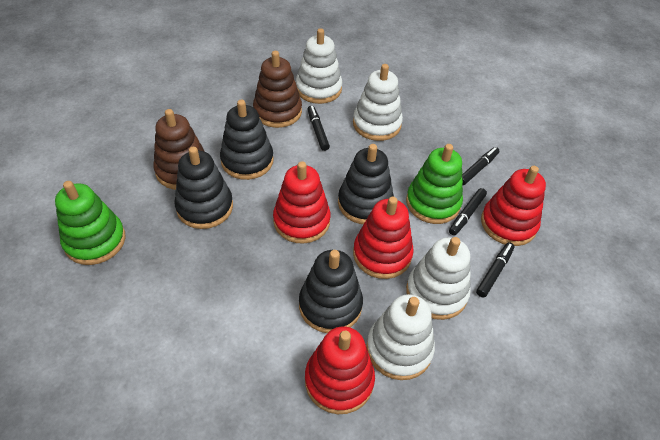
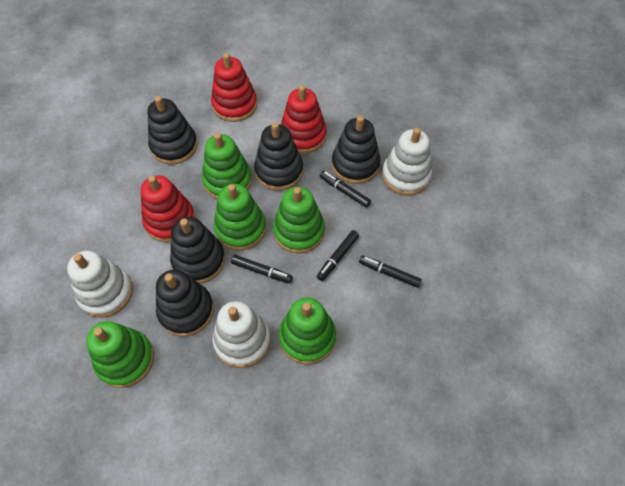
black stacking toy: 4 -> 5
brown stacking toy: 2 -> 0
green stacking toy: 2 -> 5
red stacking toy: 4 -> 3
white stacking toy: 4 -> 3

